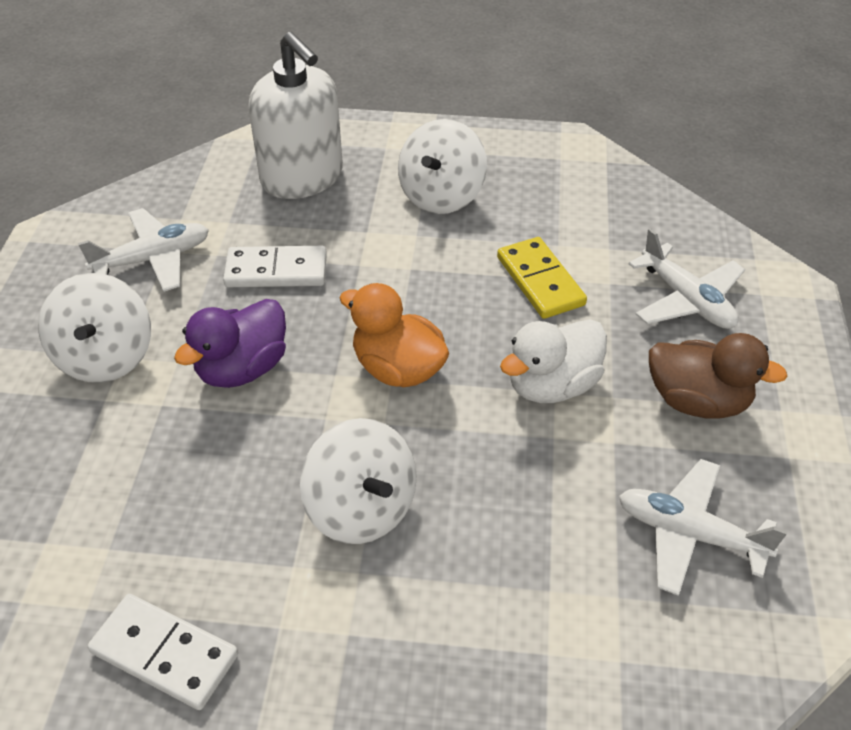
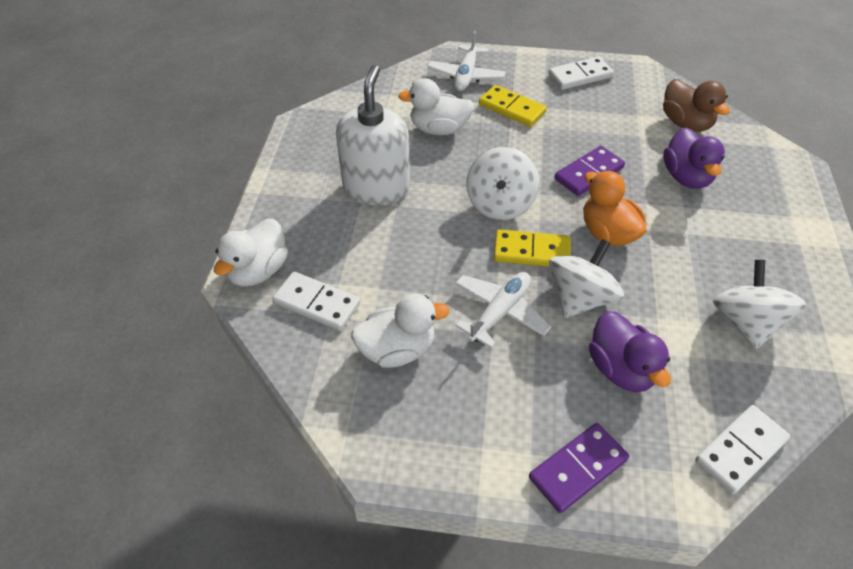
purple domino: 0 -> 2
purple duck: 1 -> 2
white domino: 2 -> 3
white duck: 1 -> 3
white plane: 3 -> 2
yellow domino: 1 -> 2

